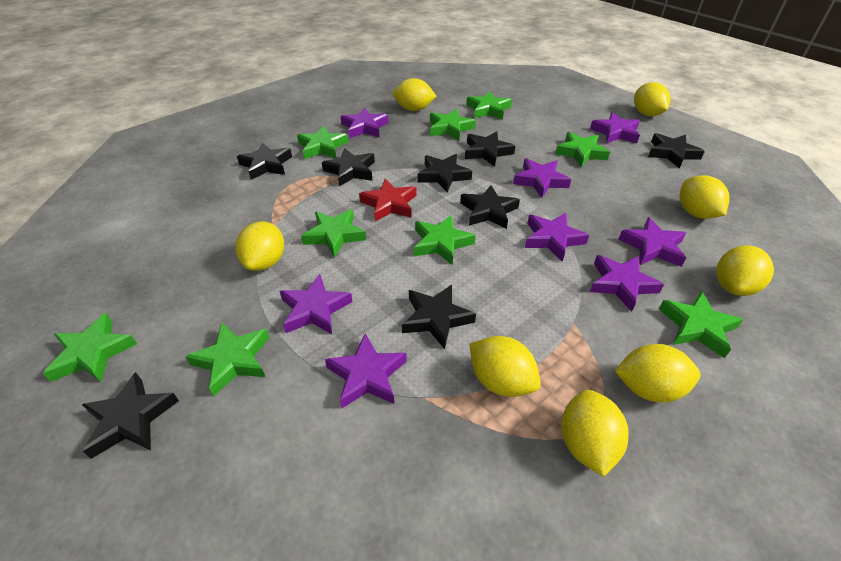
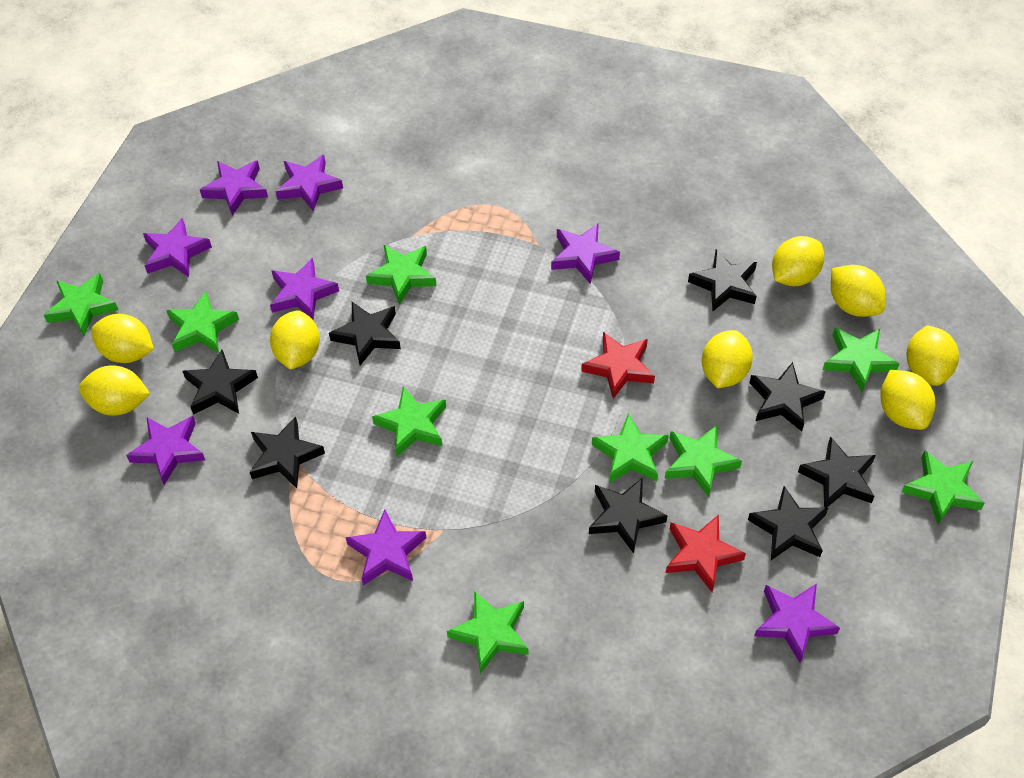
red star: 1 -> 2

